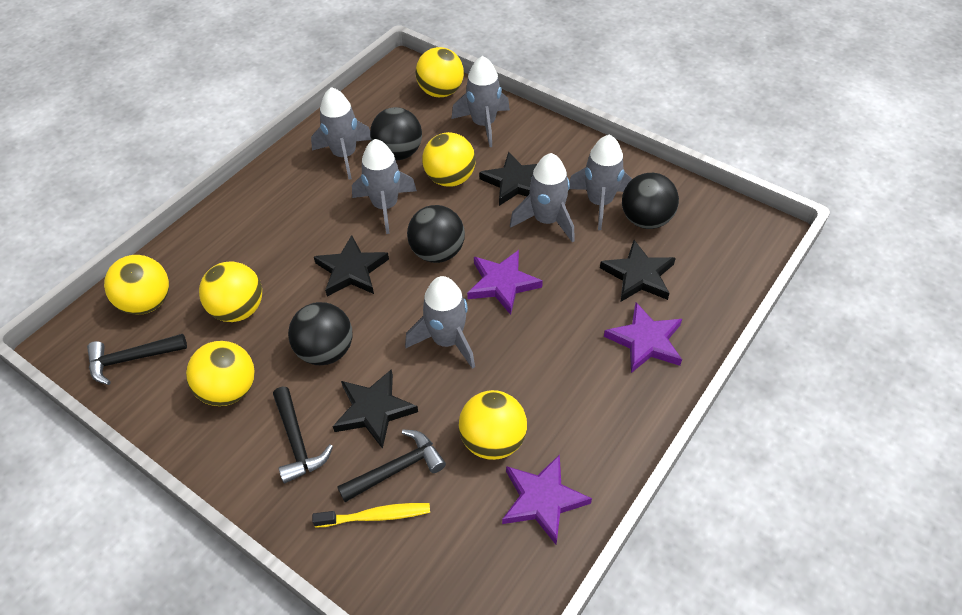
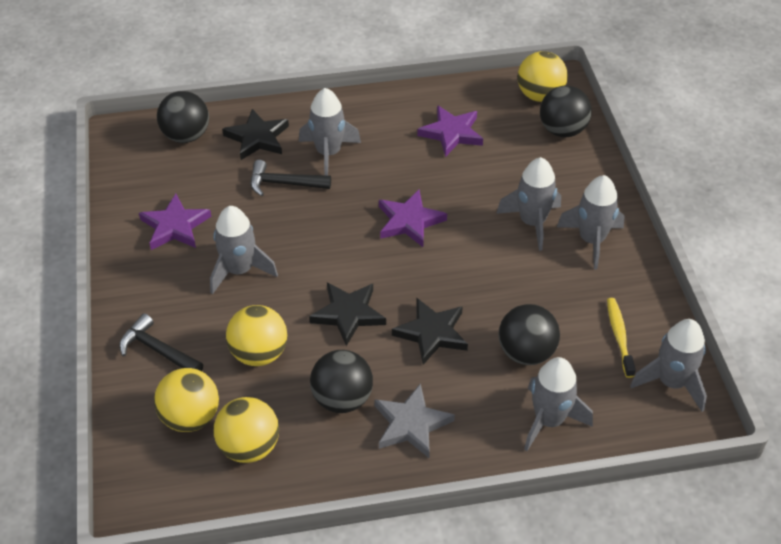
black hammer: 3 -> 2
black star: 4 -> 3
grey star: 0 -> 1
yellow ball: 6 -> 4

